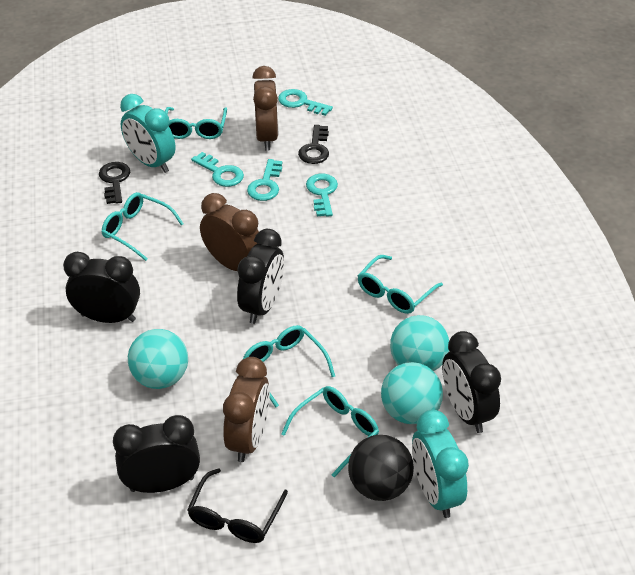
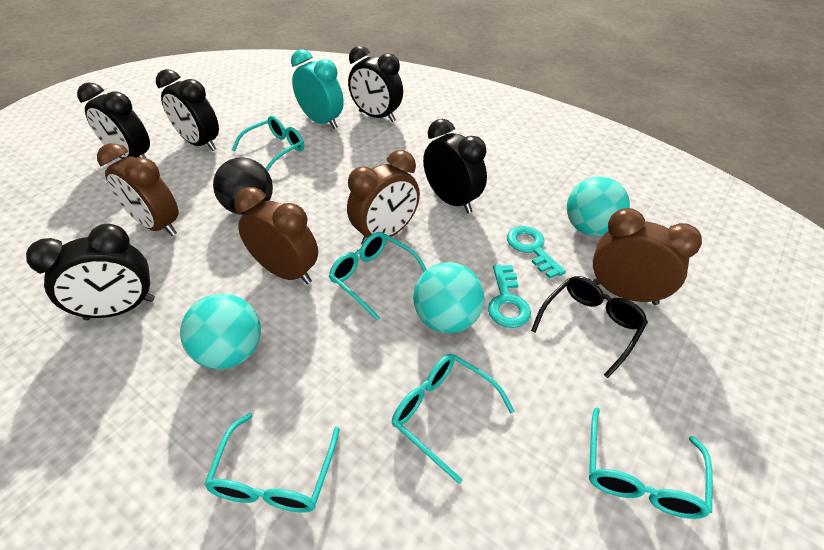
black clock: 4 -> 5
black key: 2 -> 0
brown clock: 3 -> 4
turquoise clock: 2 -> 1
turquoise key: 4 -> 2

